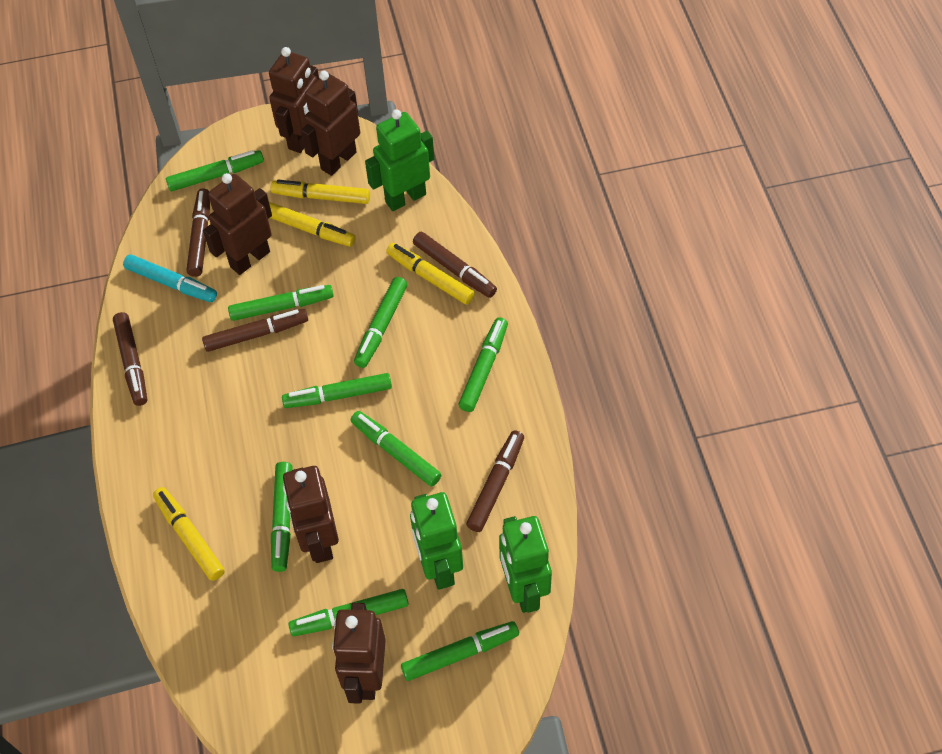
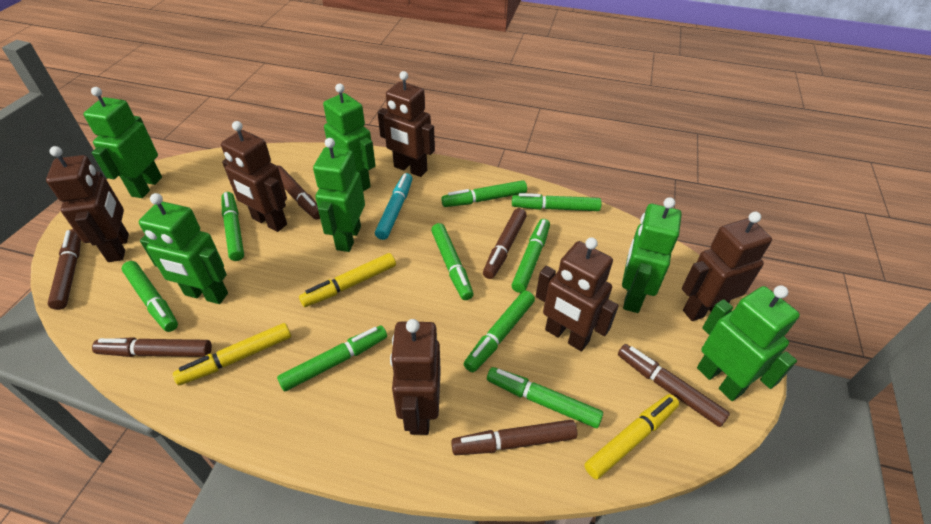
brown marker: 5 -> 6
brown robot: 5 -> 6
green robot: 3 -> 6
yellow marker: 4 -> 3

